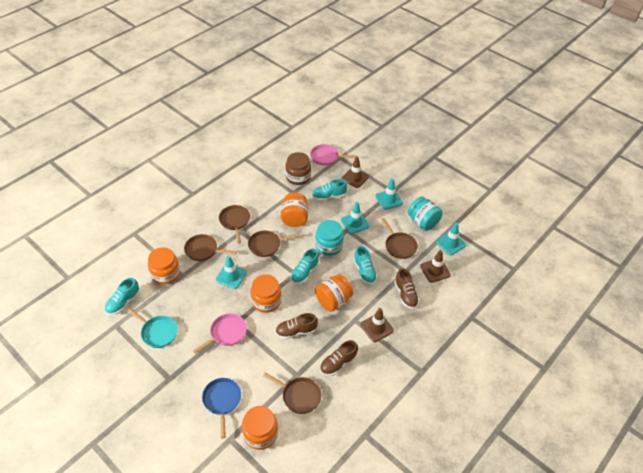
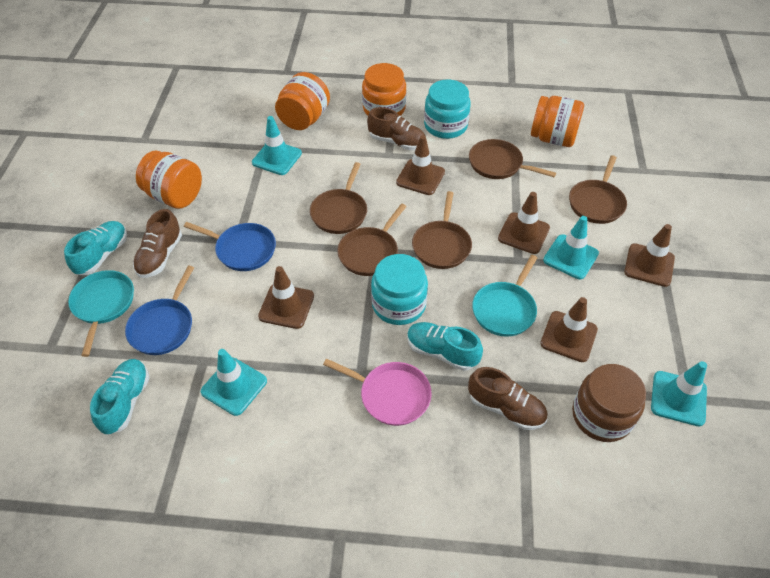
blue pan: 1 -> 2
brown traffic cone: 3 -> 5
orange jar: 5 -> 4
pink pan: 2 -> 1
turquoise pan: 1 -> 2
turquoise shoe: 4 -> 3

